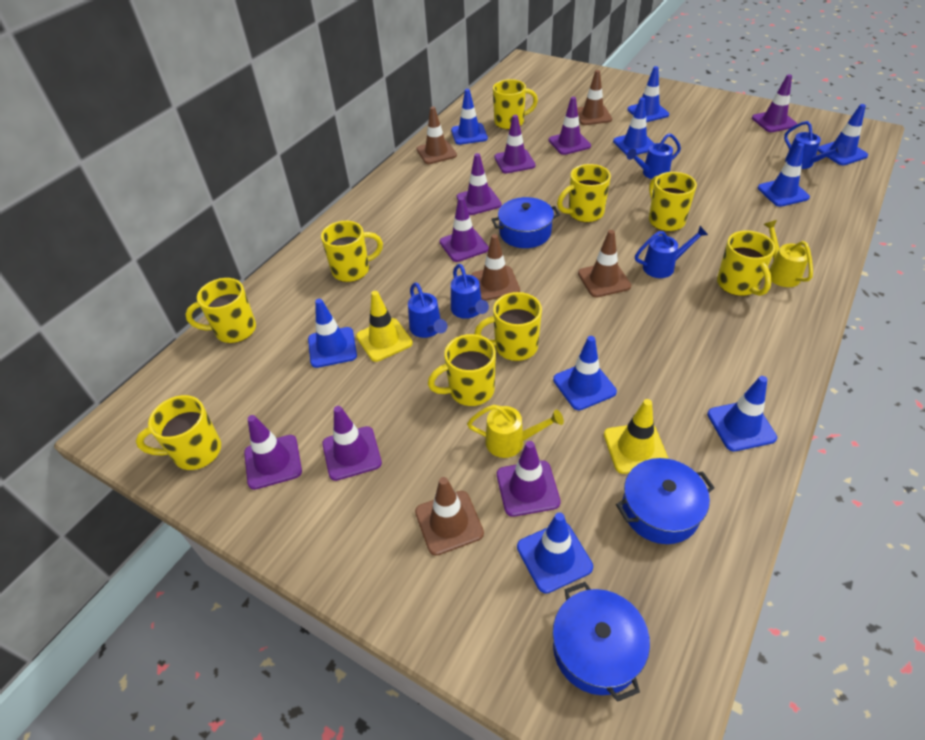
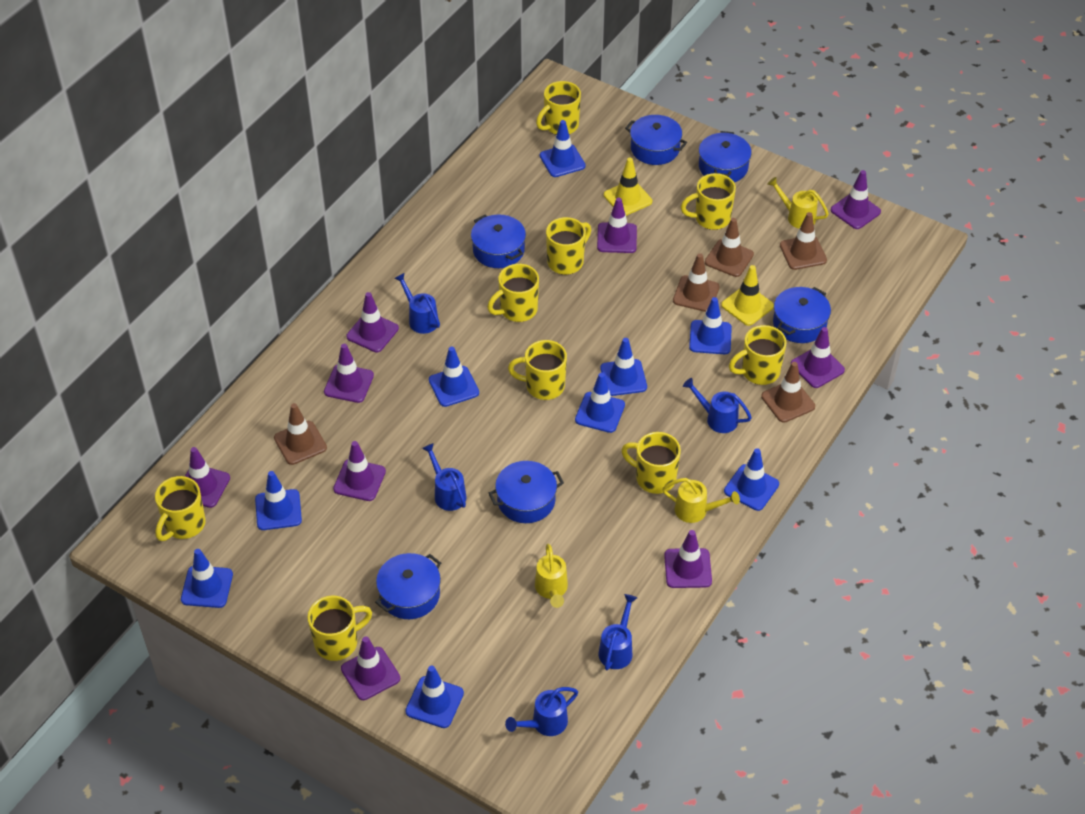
blue pot: 3 -> 6
purple traffic cone: 8 -> 9
yellow watering can: 2 -> 3

